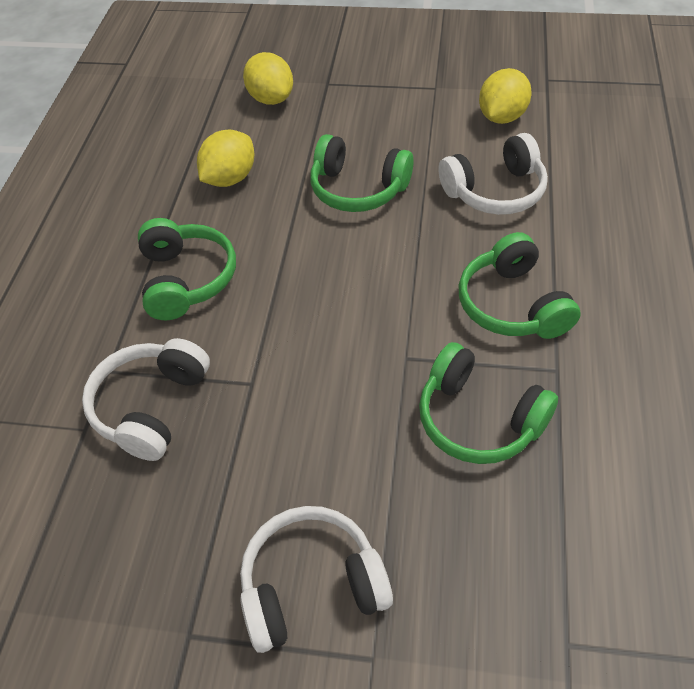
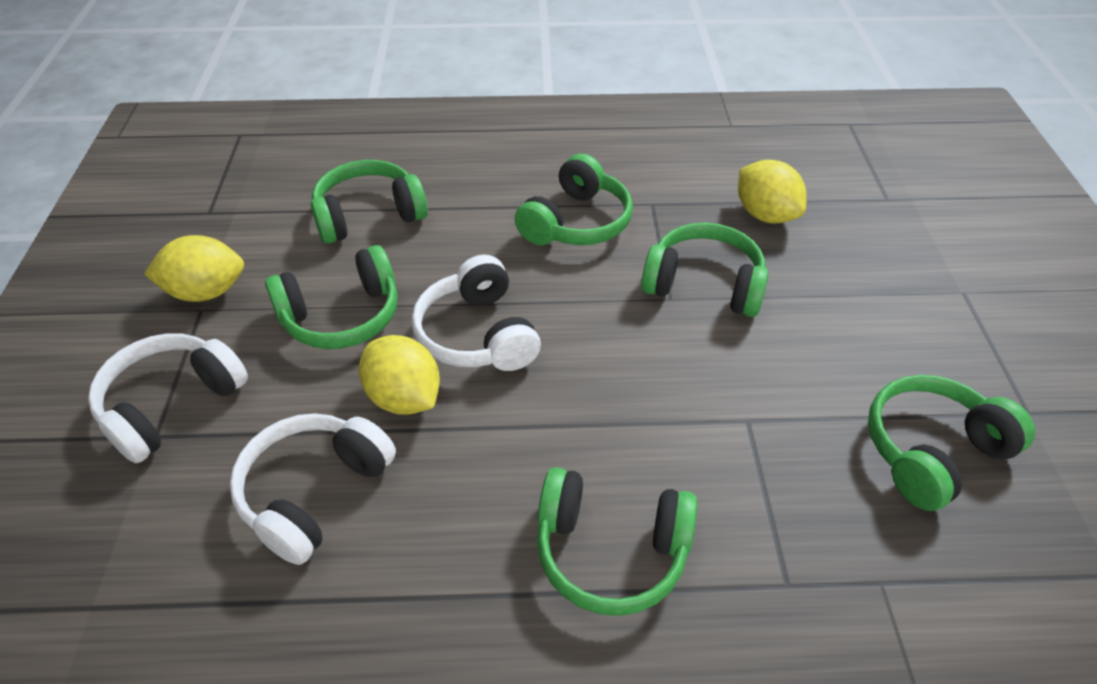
green headphones: 4 -> 6

